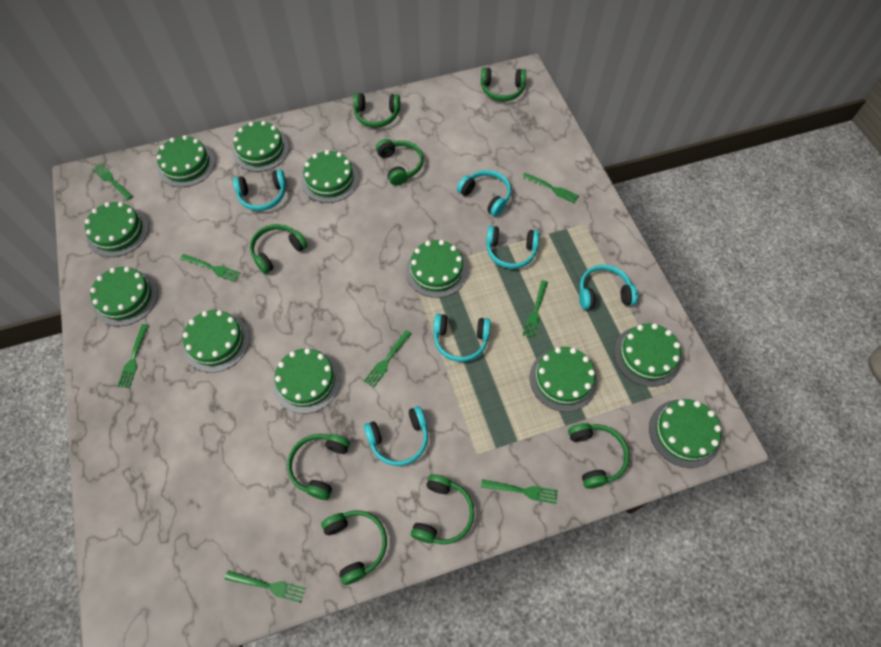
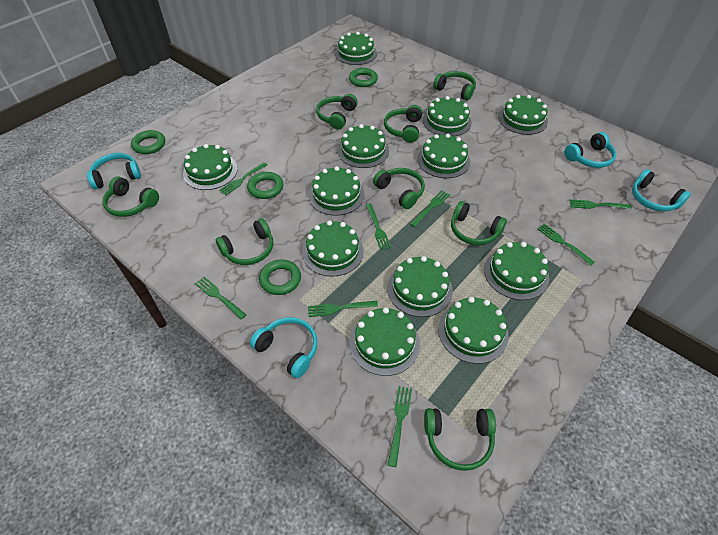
green cake: 11 -> 12
green ring: 0 -> 4
turquoise headphones: 6 -> 4

